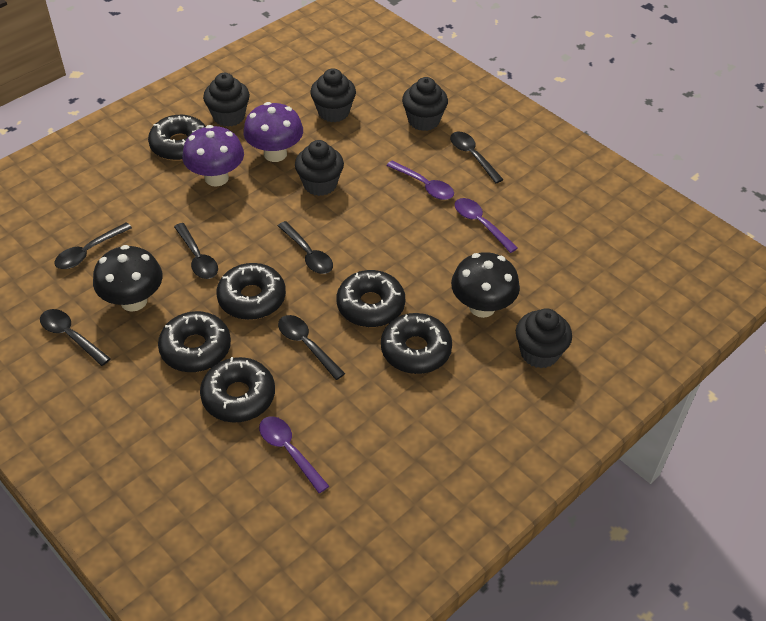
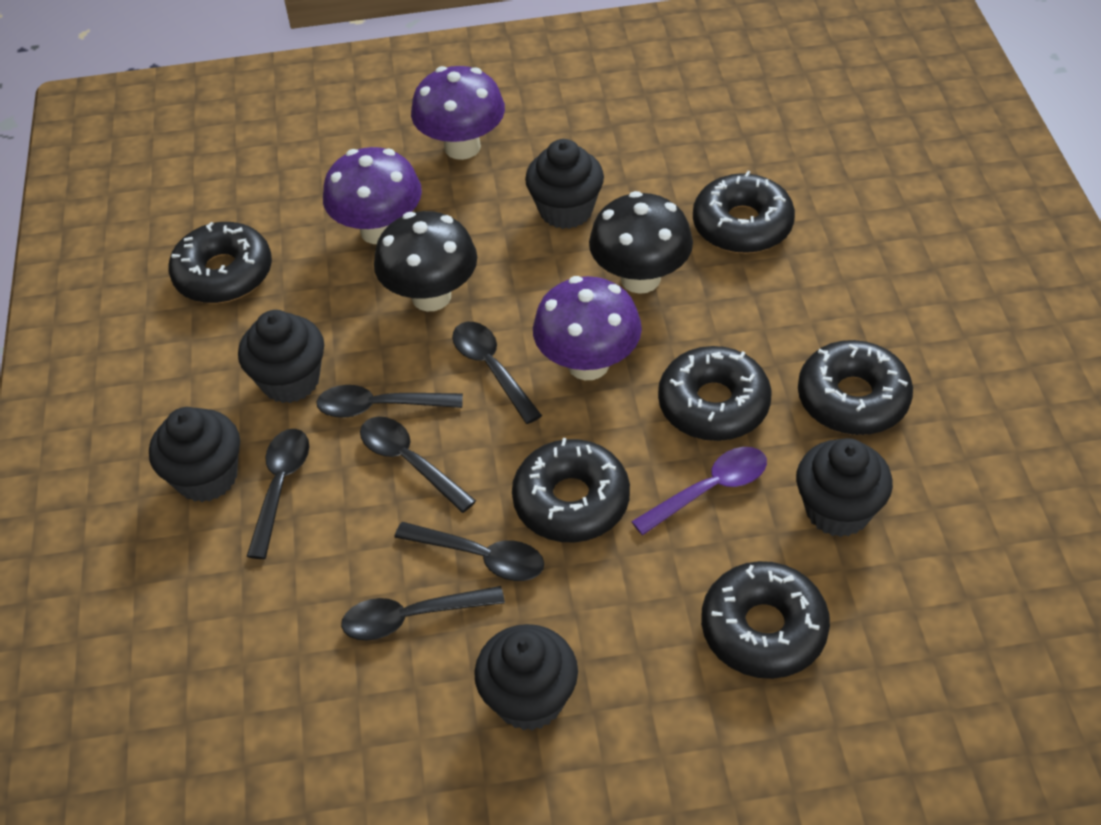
purple mushroom: 2 -> 3
purple spoon: 3 -> 1

